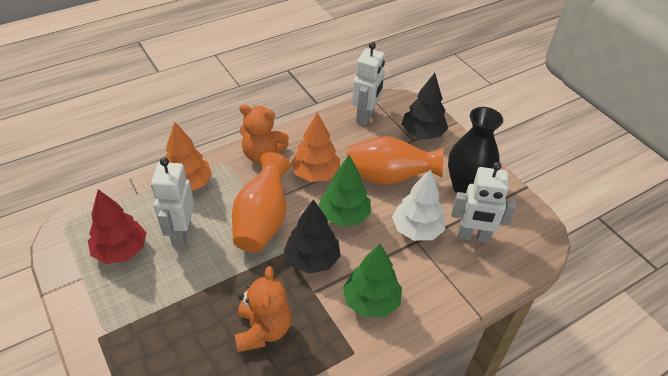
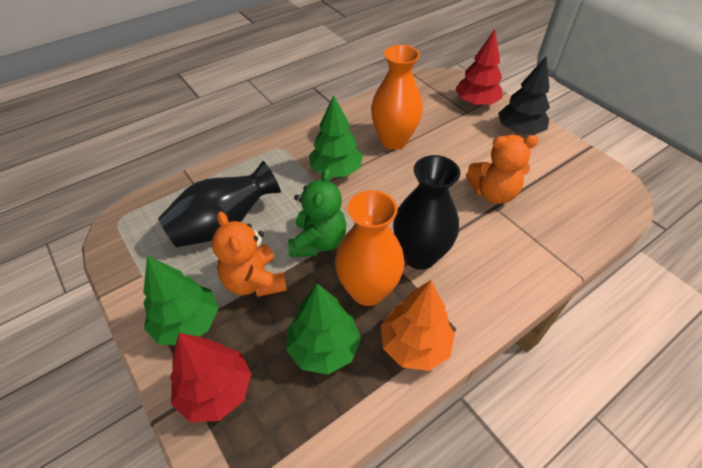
black tree: 2 -> 1
black vase: 1 -> 2
green teddy bear: 0 -> 1
green tree: 2 -> 3
orange tree: 2 -> 1
red tree: 1 -> 2
white robot: 3 -> 0
white tree: 1 -> 0

